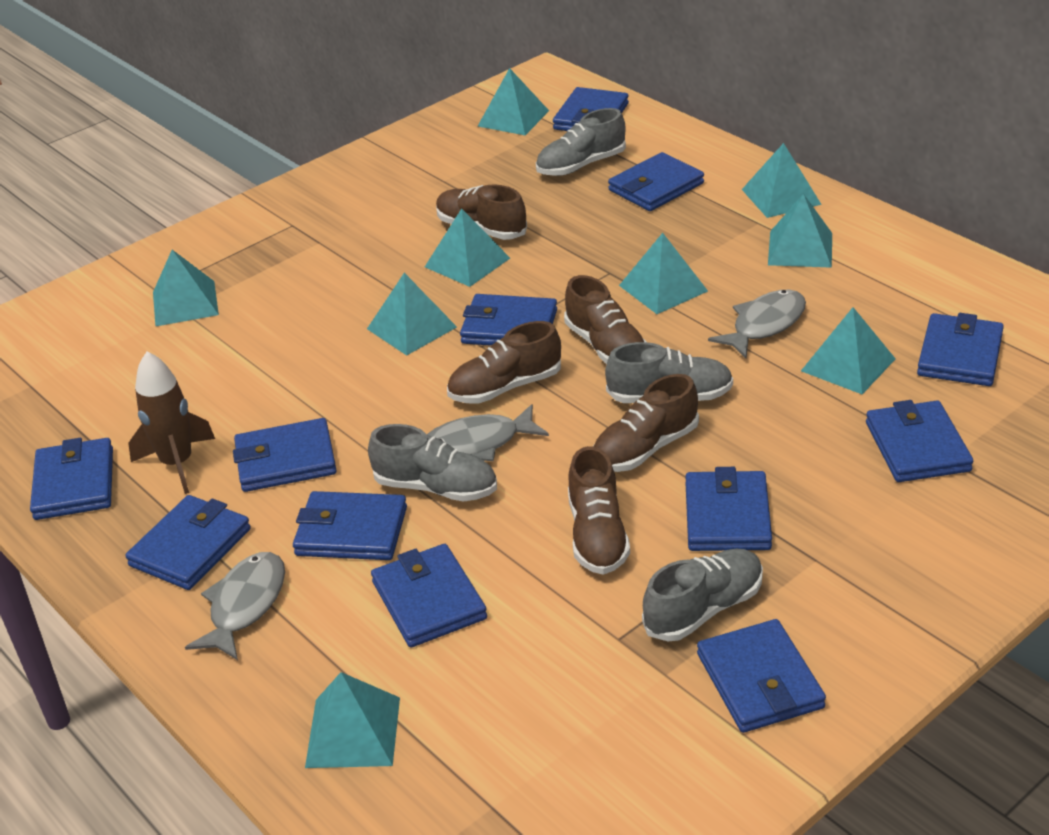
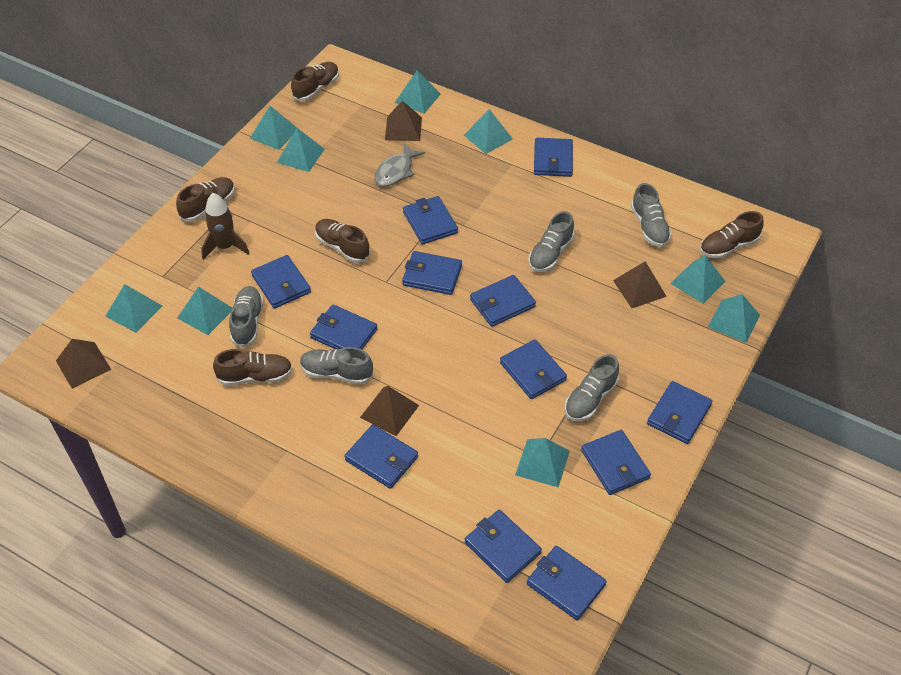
brown pyramid: 0 -> 4
grey fish: 3 -> 1
grey shoe: 4 -> 5

